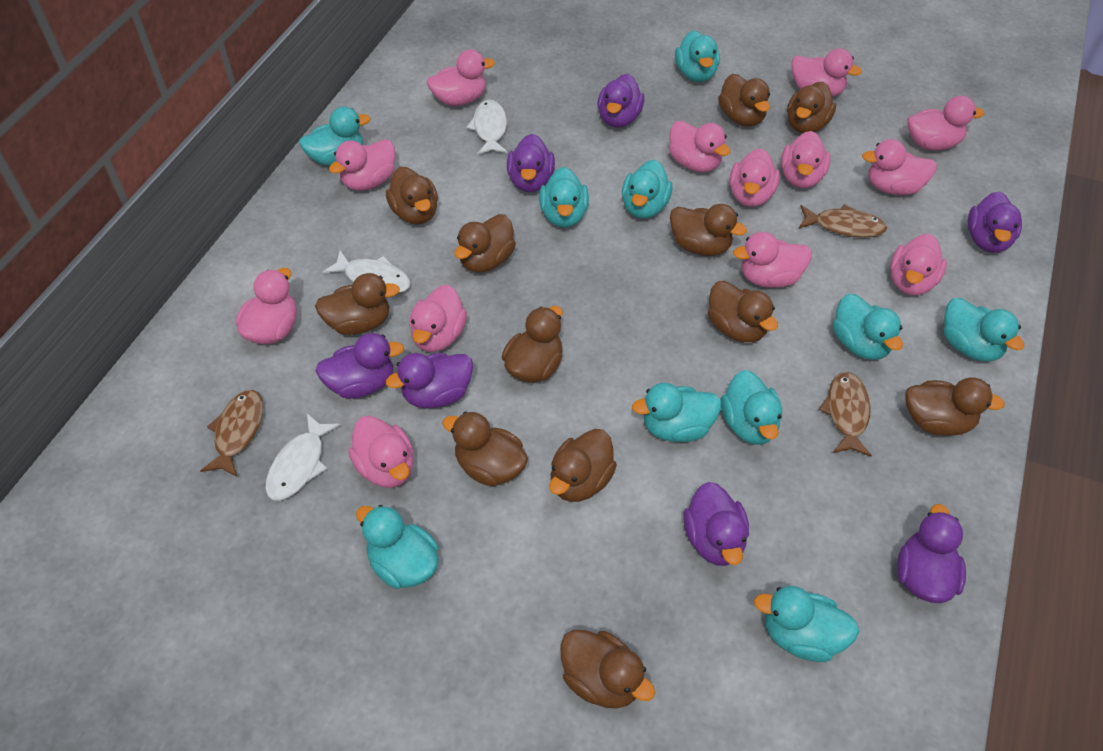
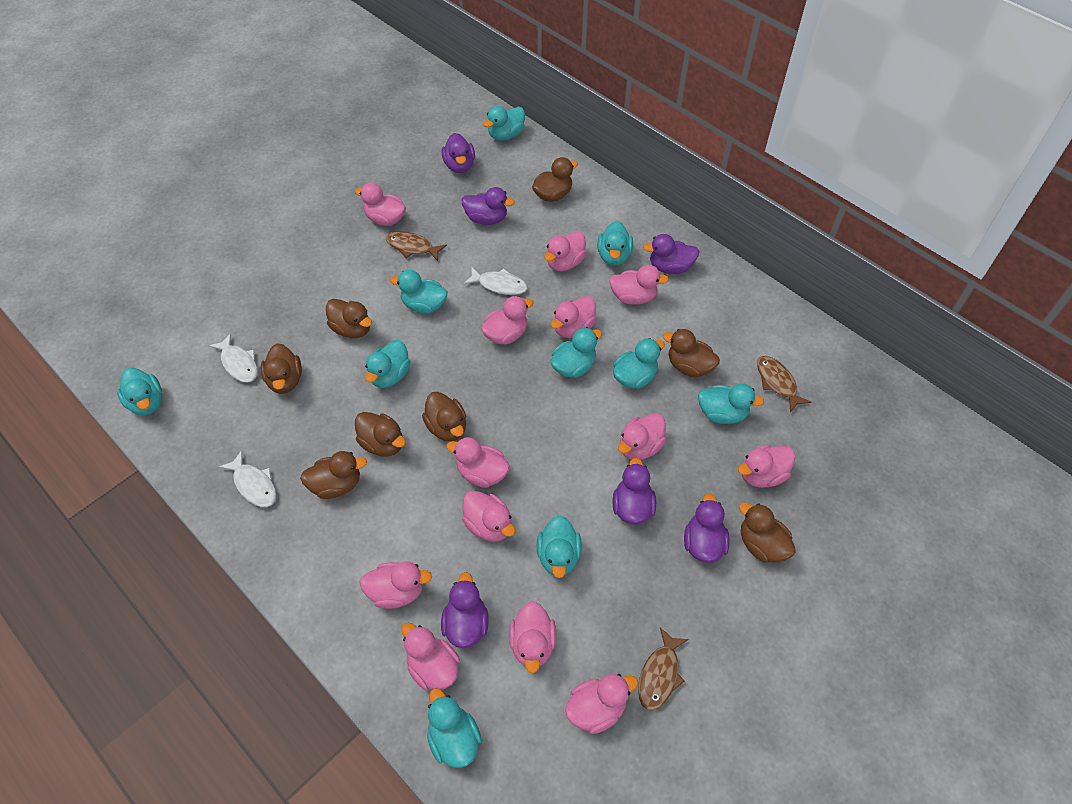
brown duck: 12 -> 8
purple duck: 7 -> 6

